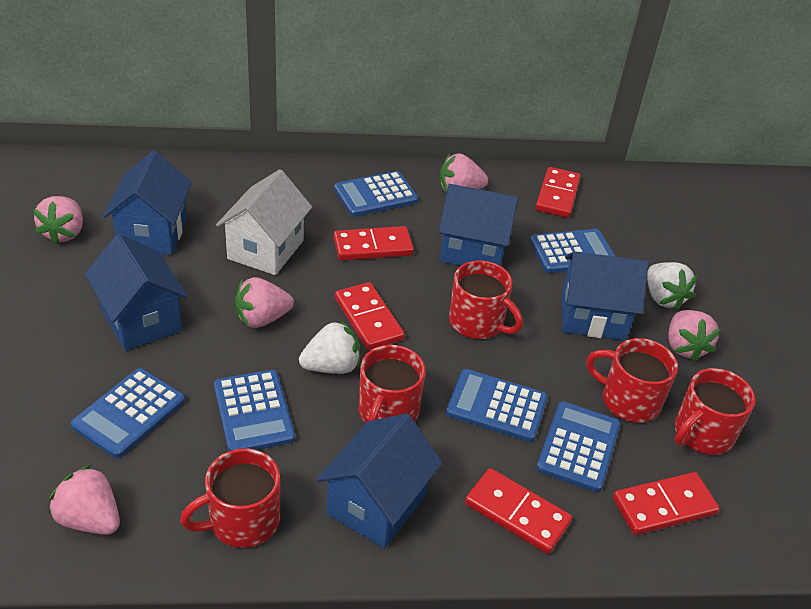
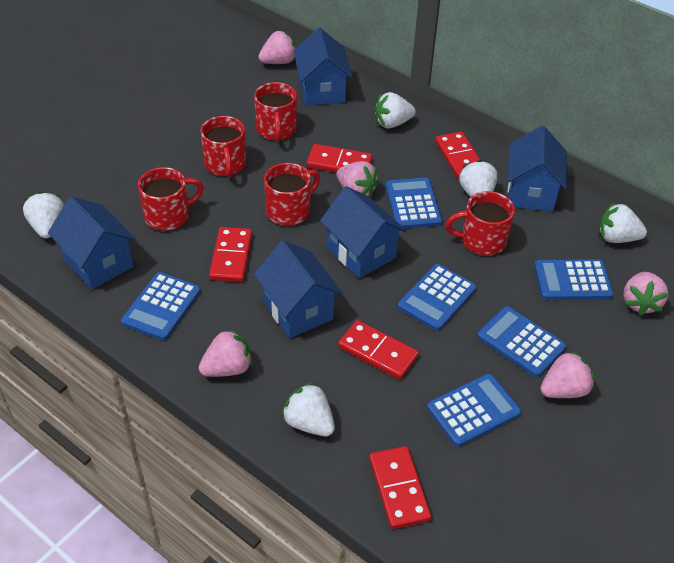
white house: 1 -> 0
white strawberry: 2 -> 5

